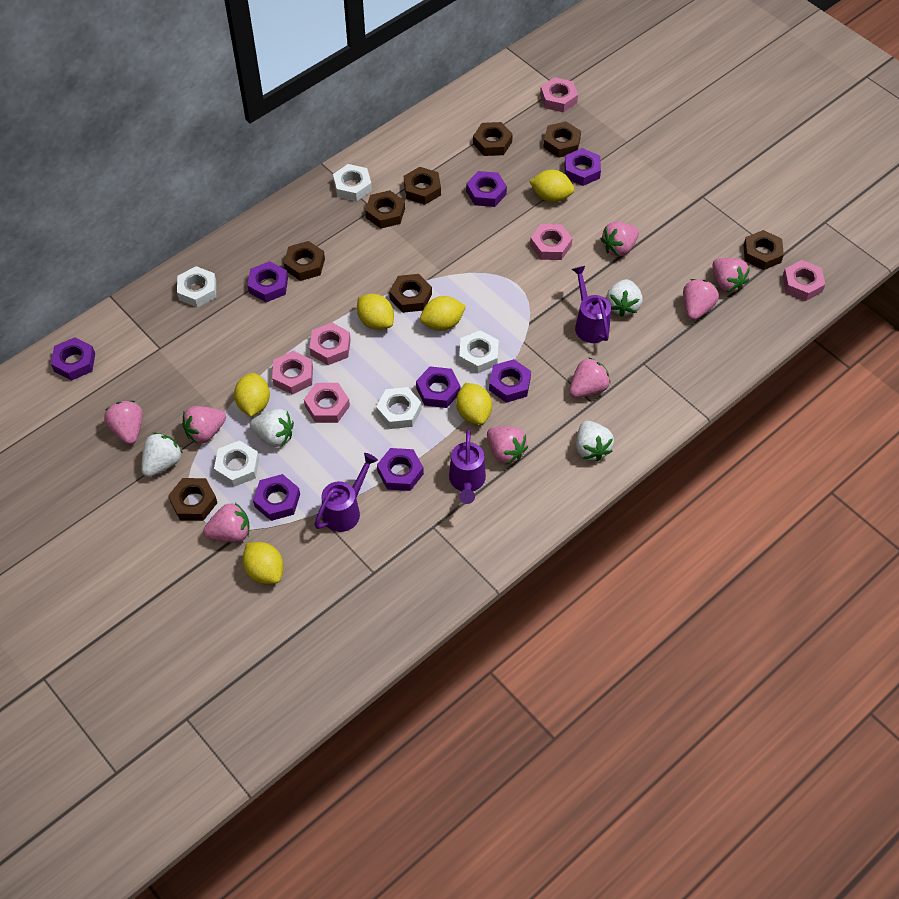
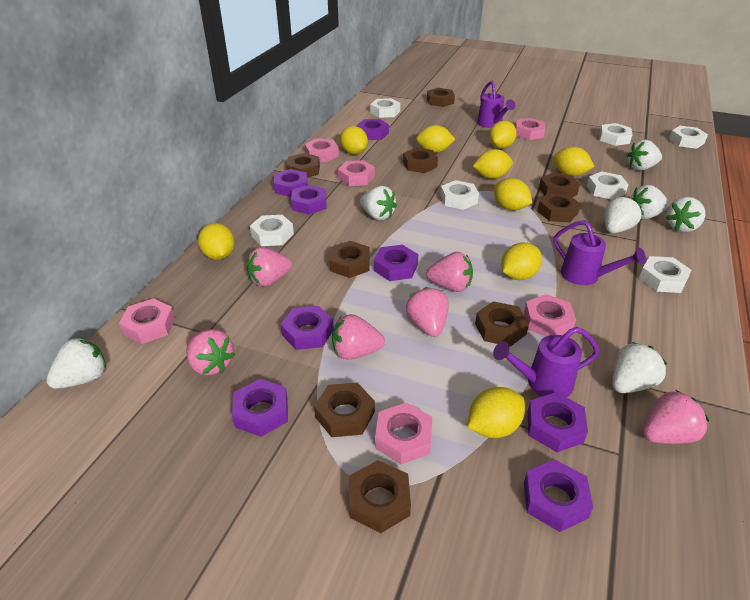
brown nut: 8 -> 9
pink strawberry: 8 -> 6
white nut: 5 -> 7
white strawberry: 4 -> 7
yellow lemon: 6 -> 9

